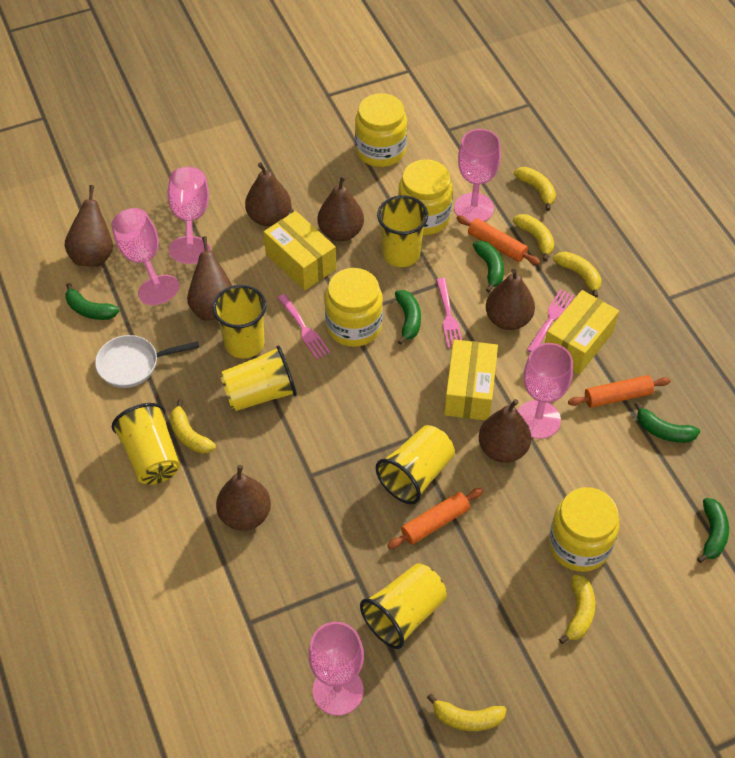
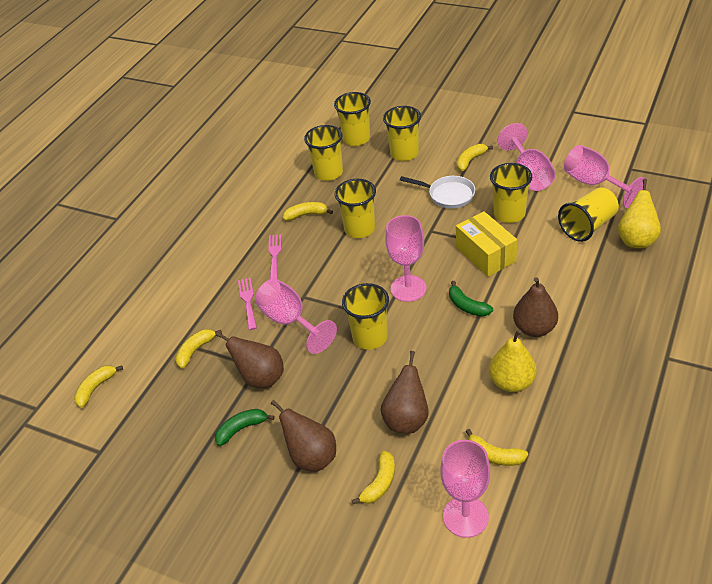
brown pear: 7 -> 4
green banana: 5 -> 2
orange rolling pin: 3 -> 0
pink fork: 3 -> 2
yellow box: 3 -> 1
yellow cup: 6 -> 7
yellow jar: 4 -> 0
yellow pear: 0 -> 2

